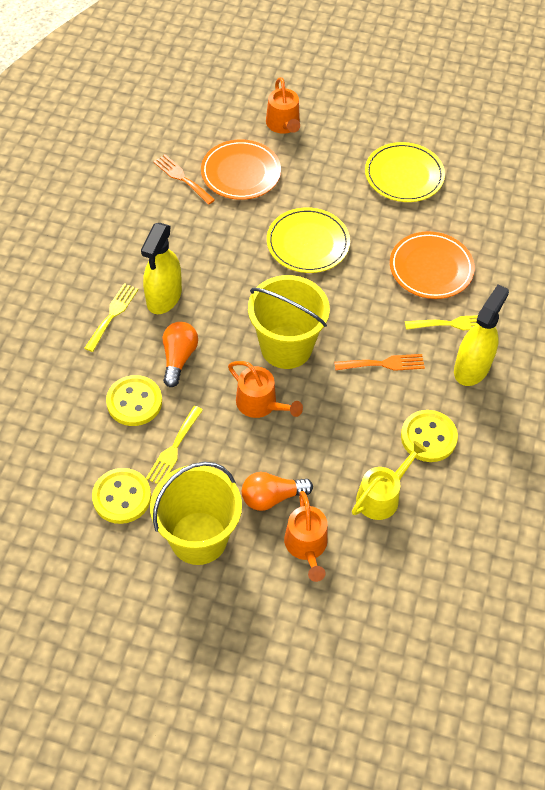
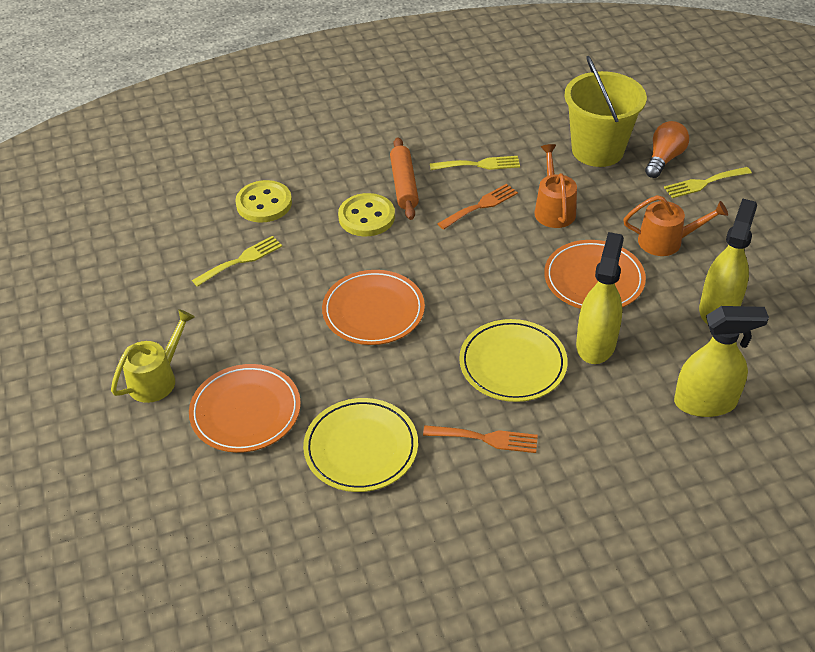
orange light bulb: 2 -> 1
orange plate: 2 -> 3
orange rolling pin: 0 -> 1
orange watering can: 3 -> 2
yellow bucket: 2 -> 1
yellow button: 3 -> 2
yellow spray bottle: 2 -> 3

